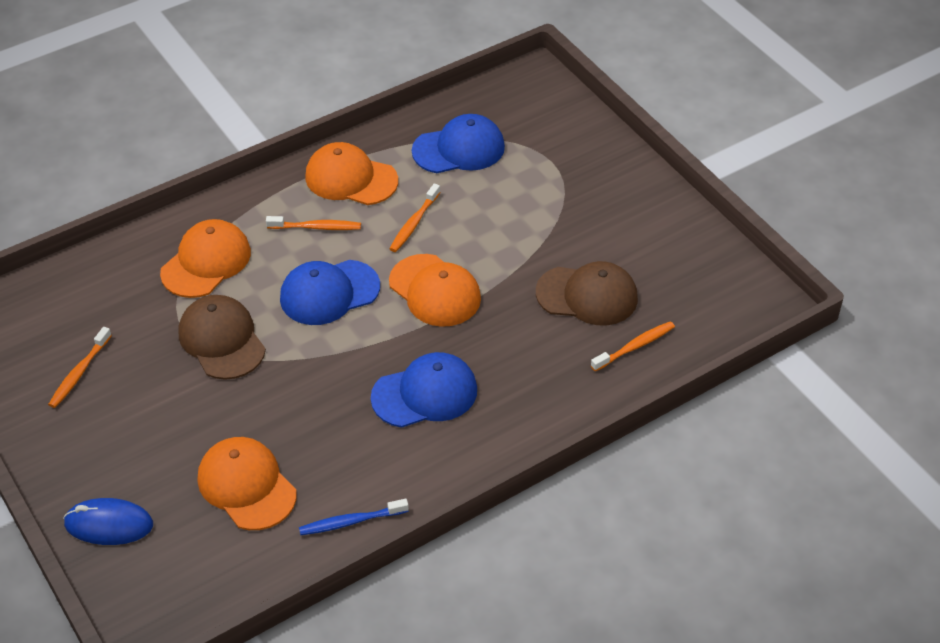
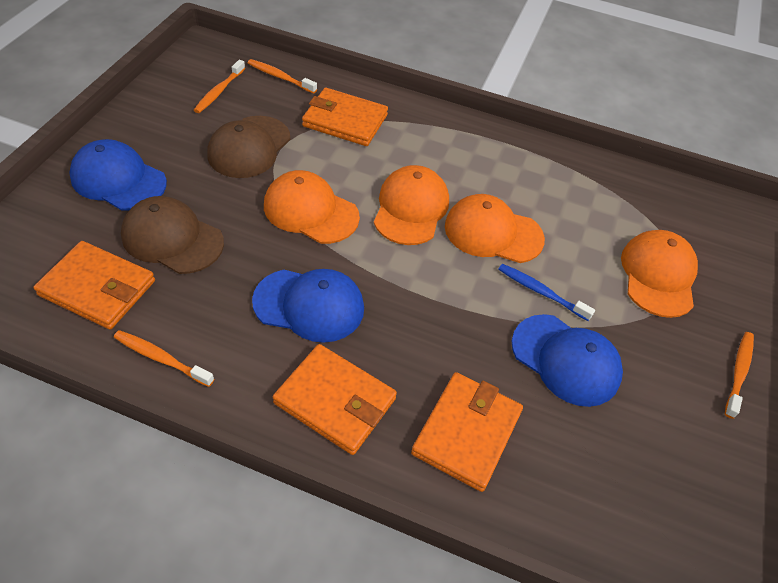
blue mouse: 1 -> 0
orange wallet: 0 -> 4

